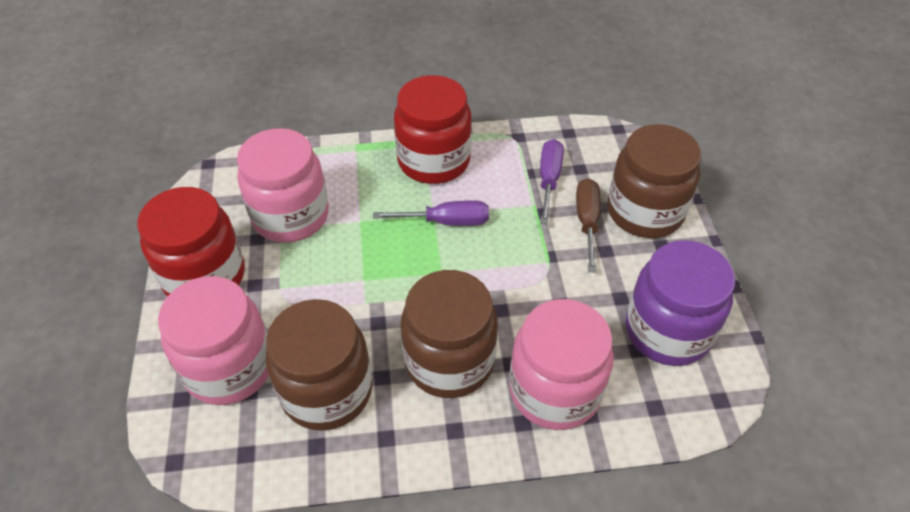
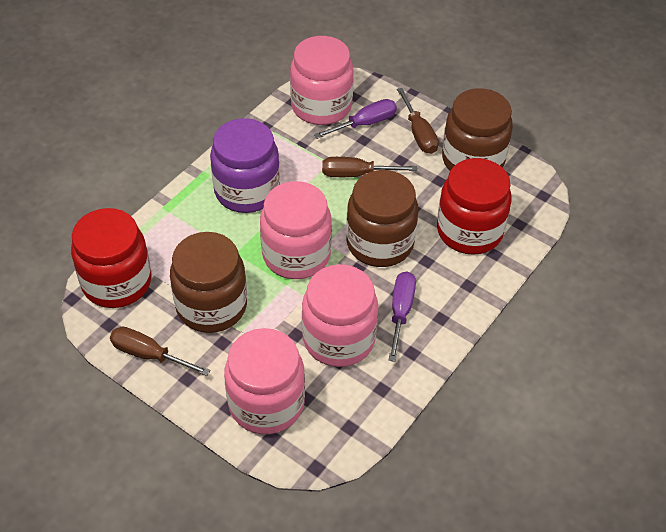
brown screwdriver: 1 -> 3
pink jar: 3 -> 4

